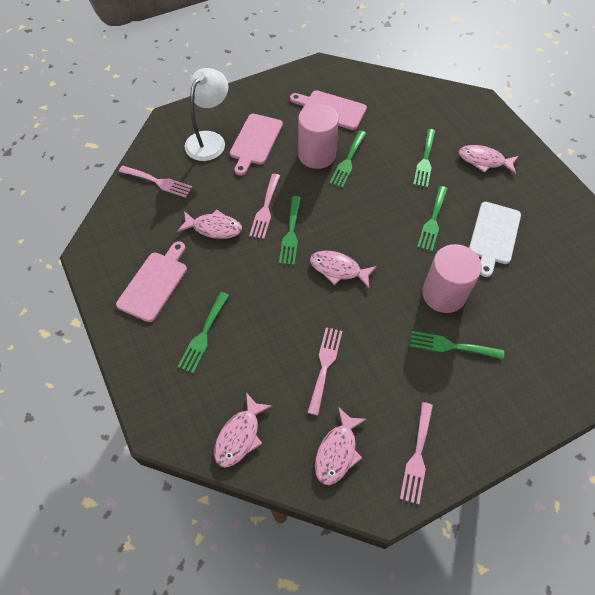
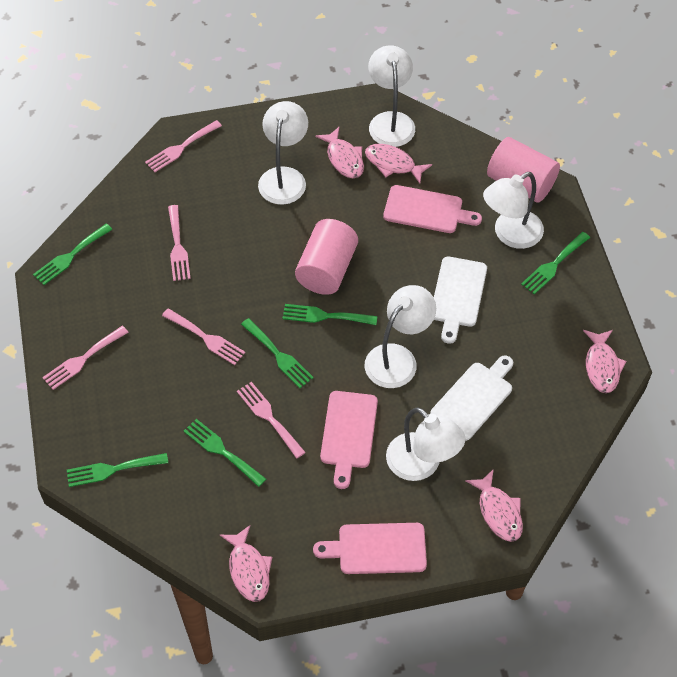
pink fork: 4 -> 5
white cutting board: 1 -> 2
white lamp: 1 -> 5

